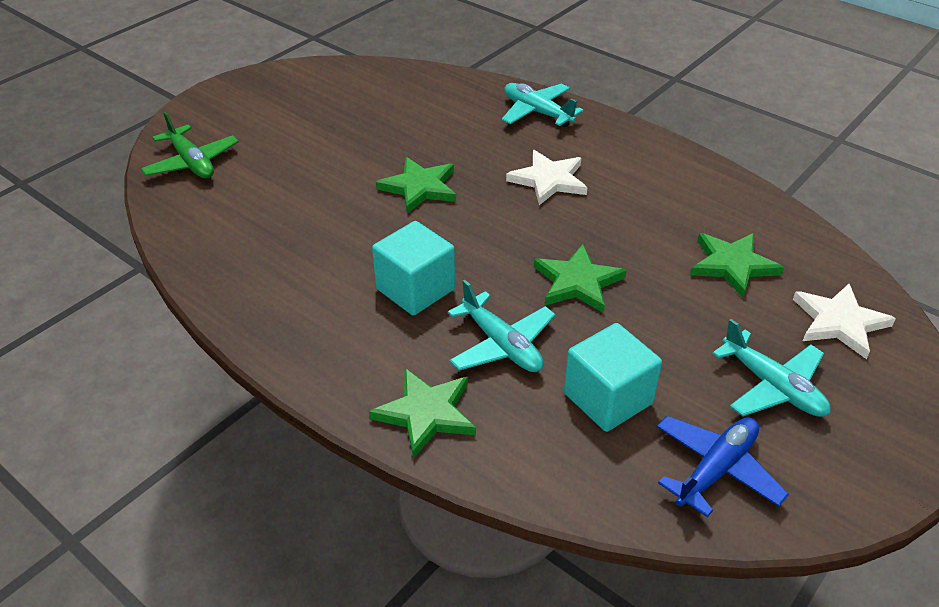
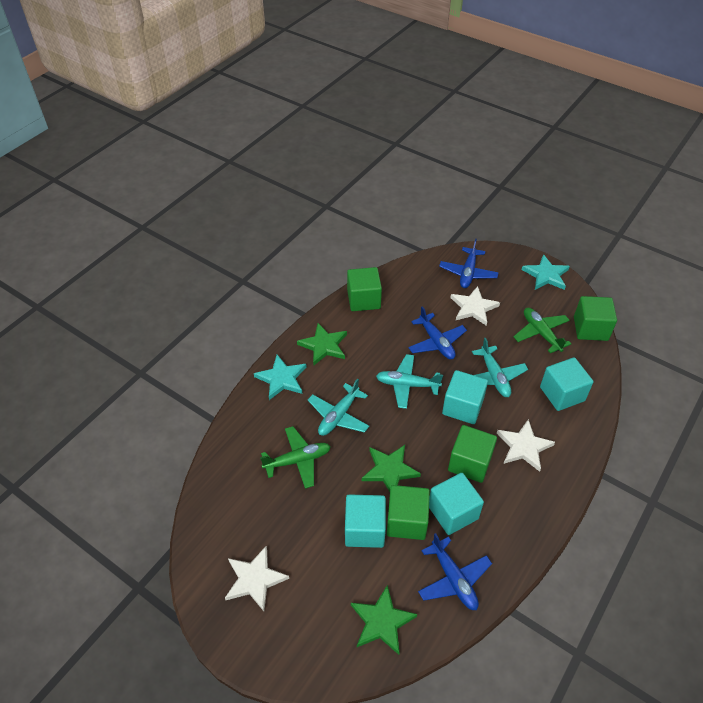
blue plane: 1 -> 3
green cube: 0 -> 4
green plane: 1 -> 2
green star: 4 -> 3
turquoise cube: 2 -> 4
turquoise star: 0 -> 2
white star: 2 -> 3

